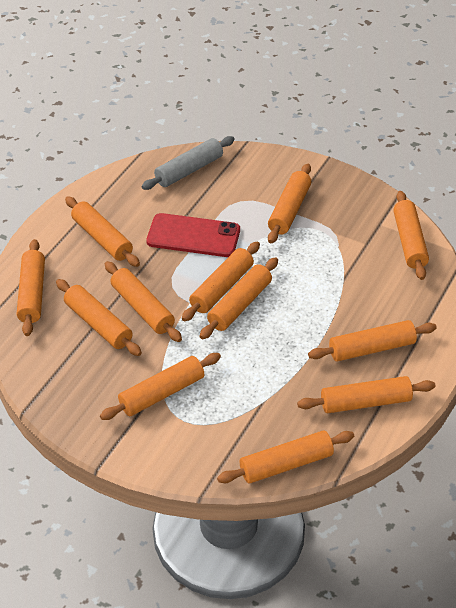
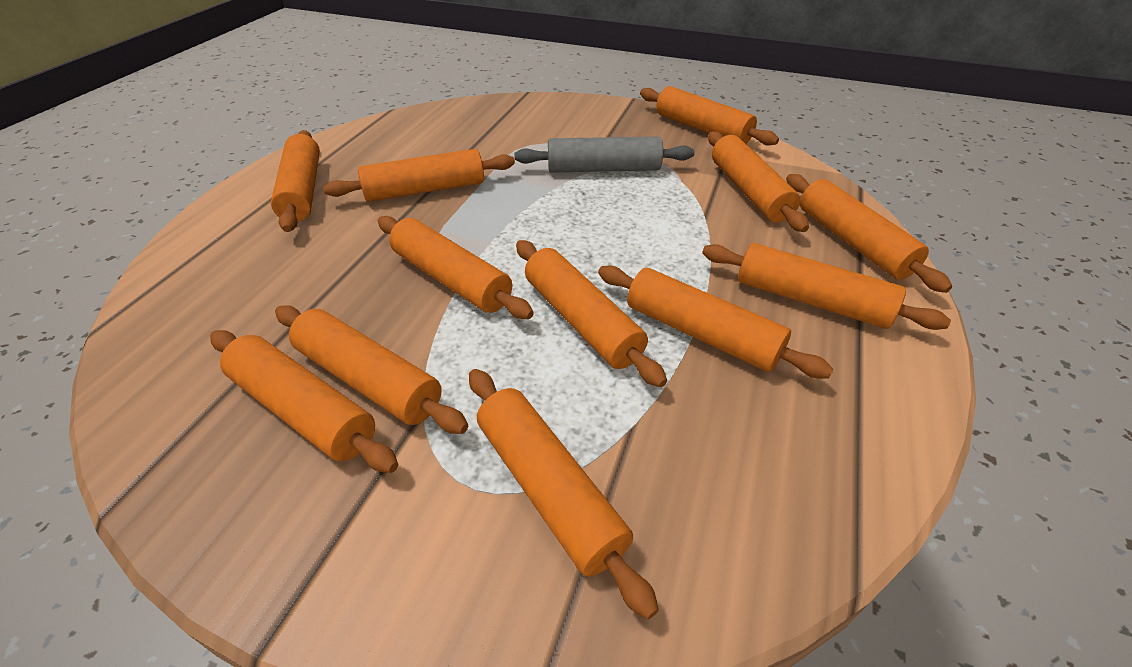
red phone: 1 -> 0

